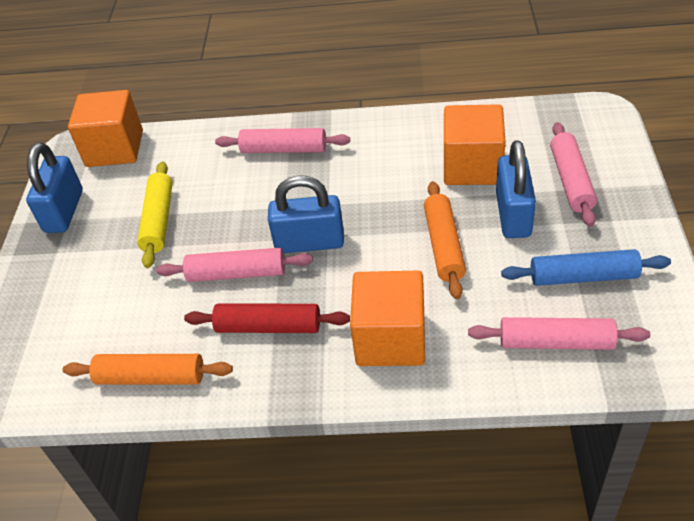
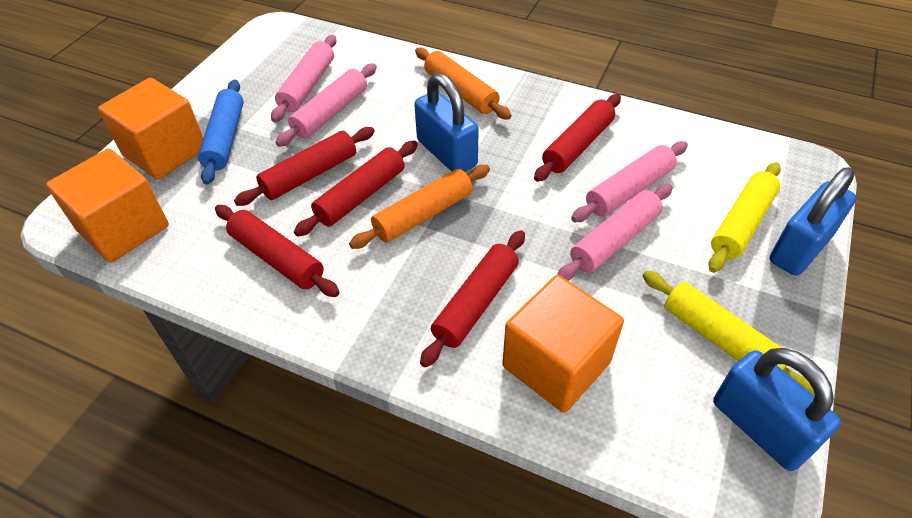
red rolling pin: 1 -> 5
yellow rolling pin: 1 -> 2

